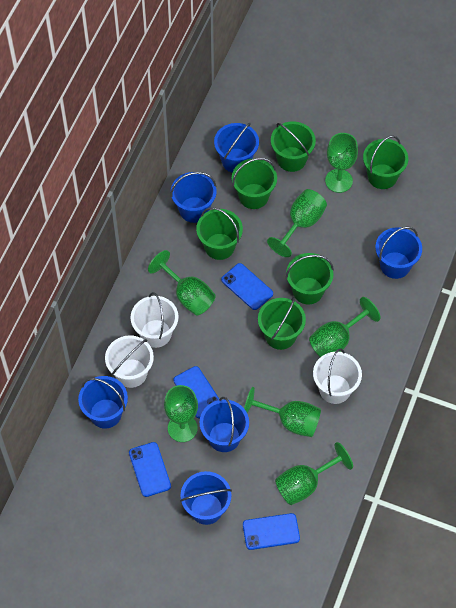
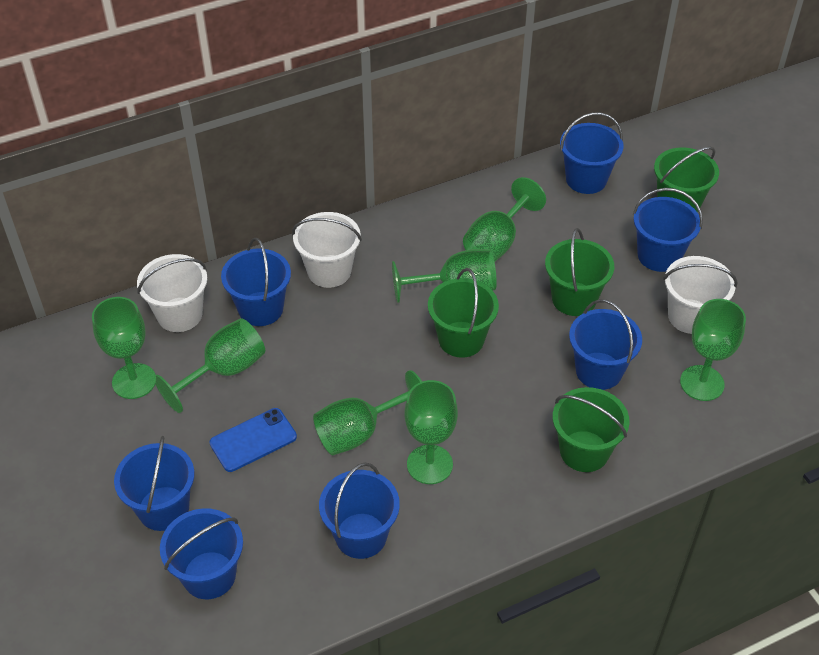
blue bucket: 6 -> 7
blue phone: 4 -> 1
green bucket: 6 -> 4

